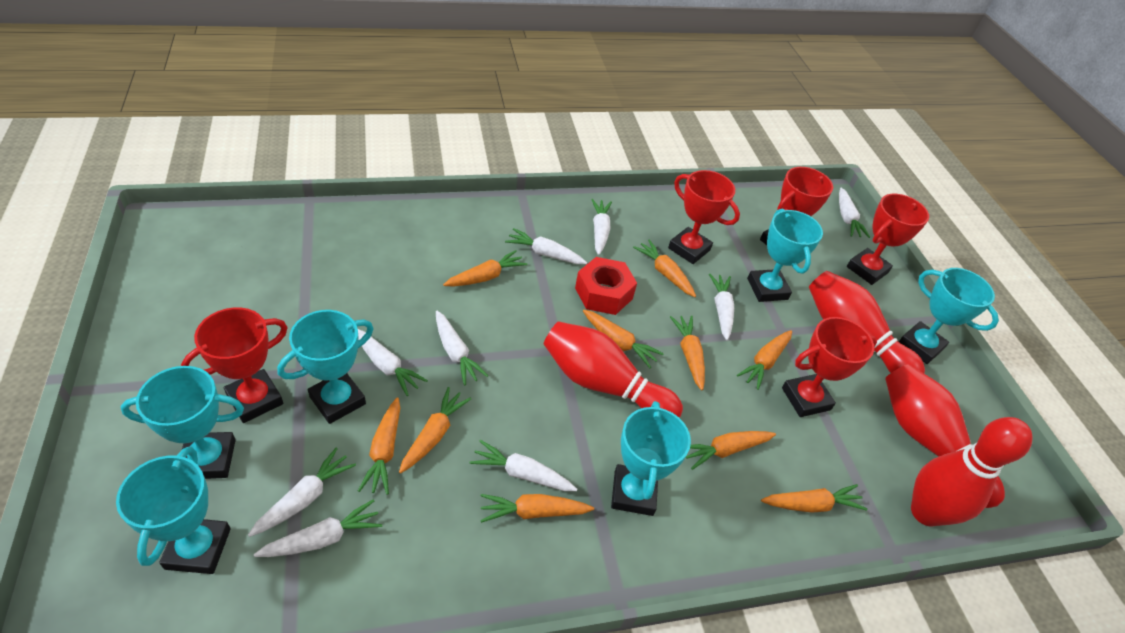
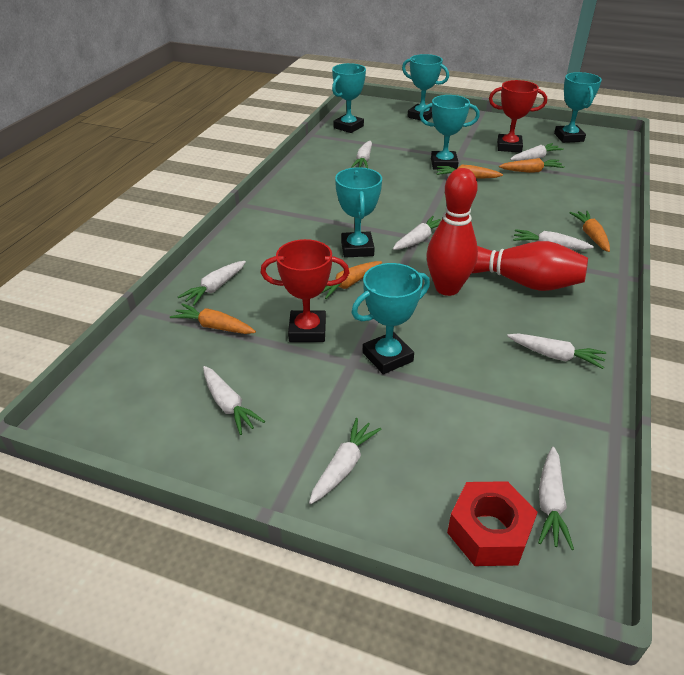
orange carrot: 10 -> 5
red bowling pin: 4 -> 2
red trophy: 5 -> 2

